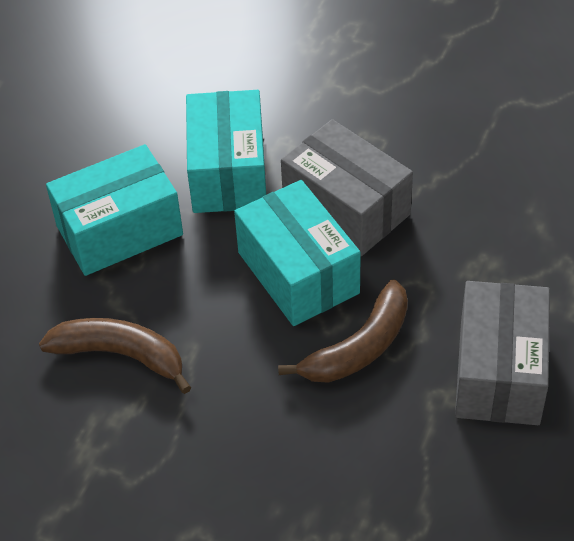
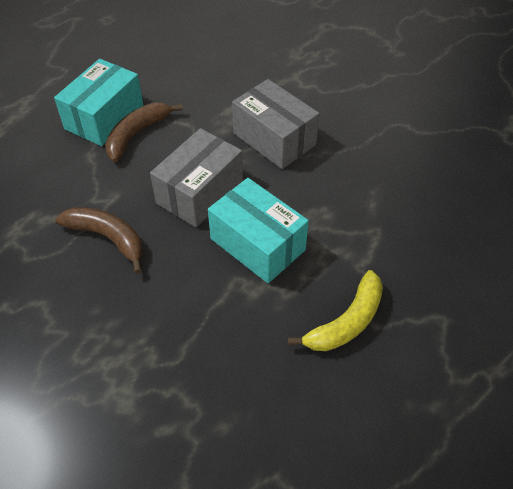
turquoise box: 3 -> 2
yellow banana: 0 -> 1

